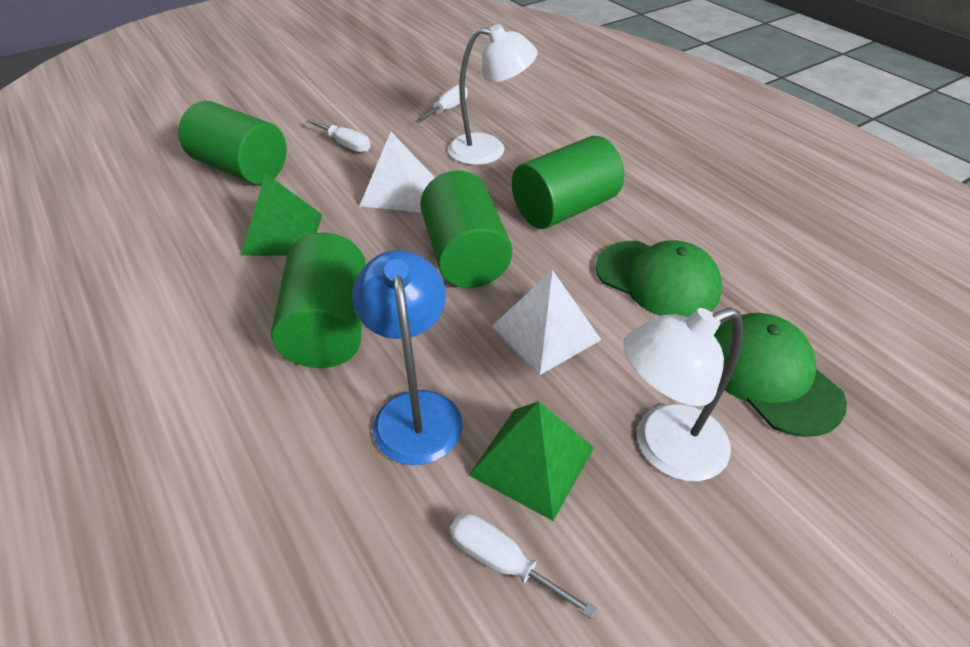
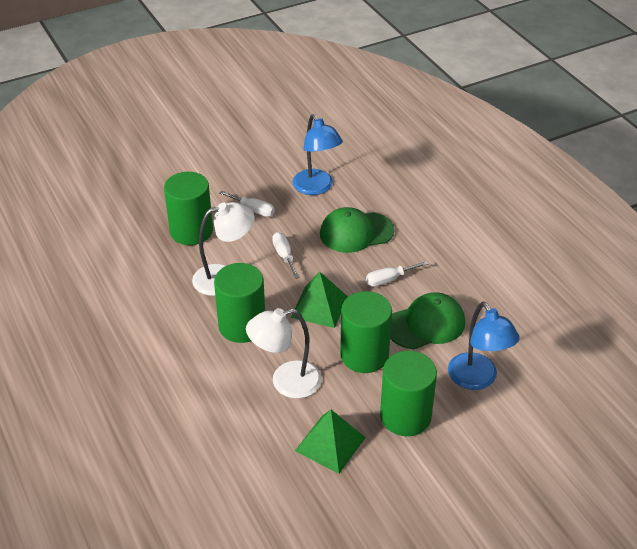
blue lamp: 1 -> 2
white pyramid: 2 -> 0

